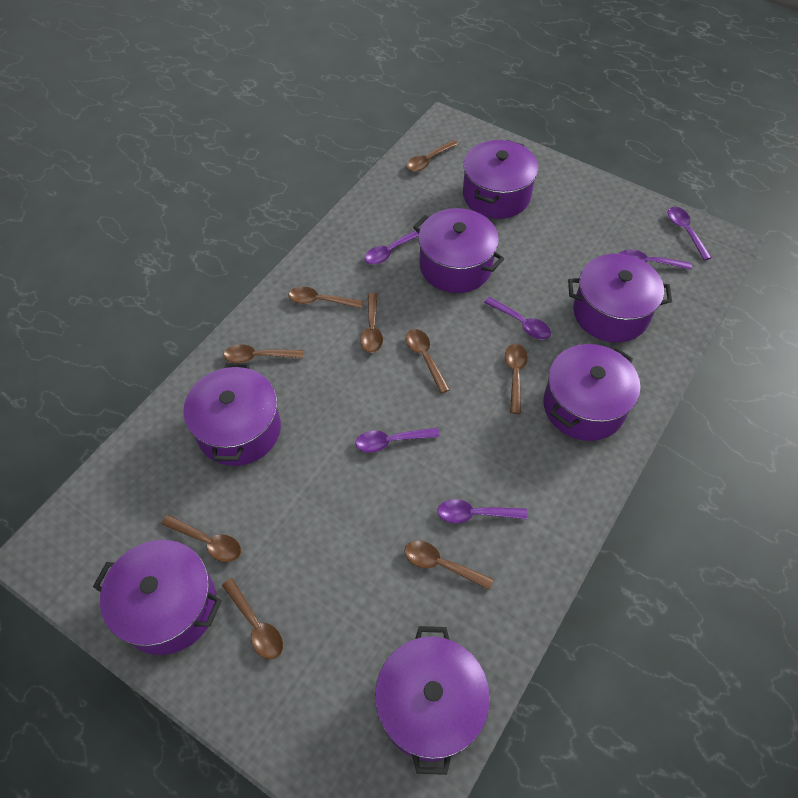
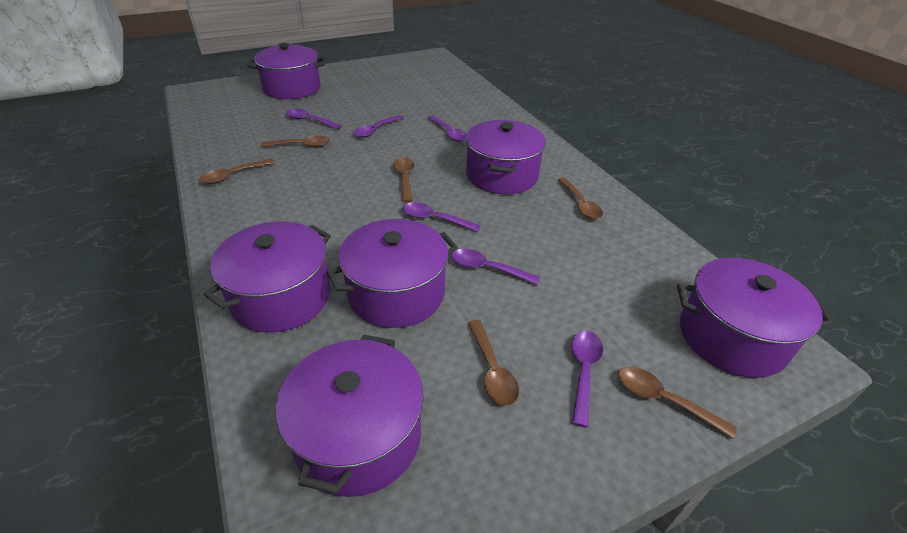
brown spoon: 9 -> 6
purple pot: 7 -> 6

